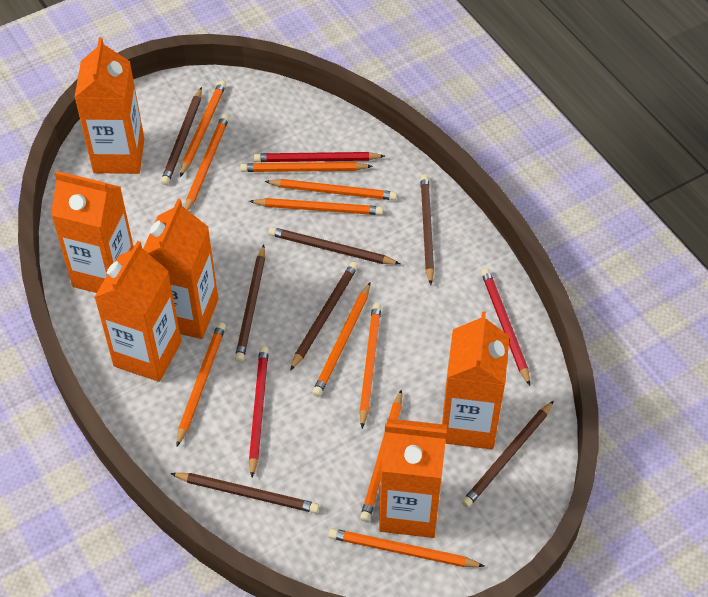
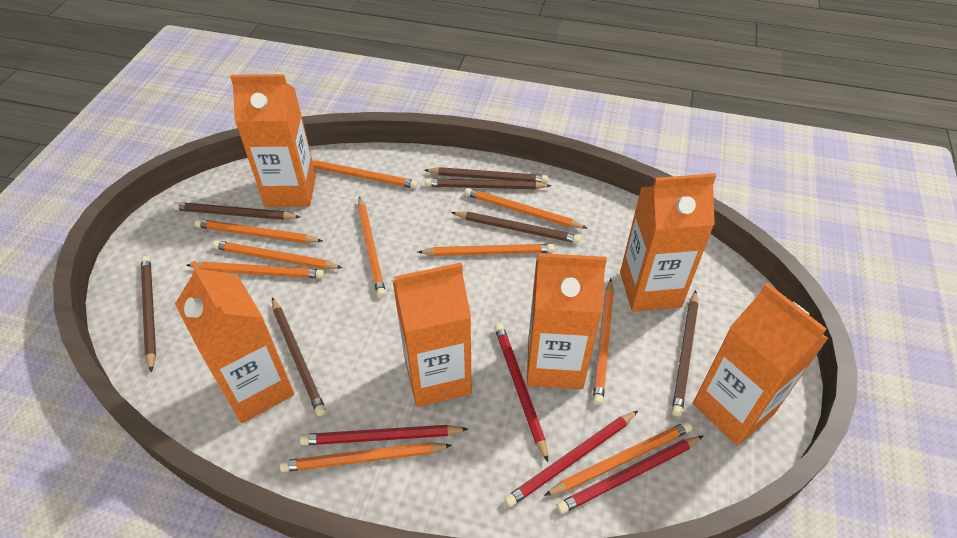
red pencil: 3 -> 4

